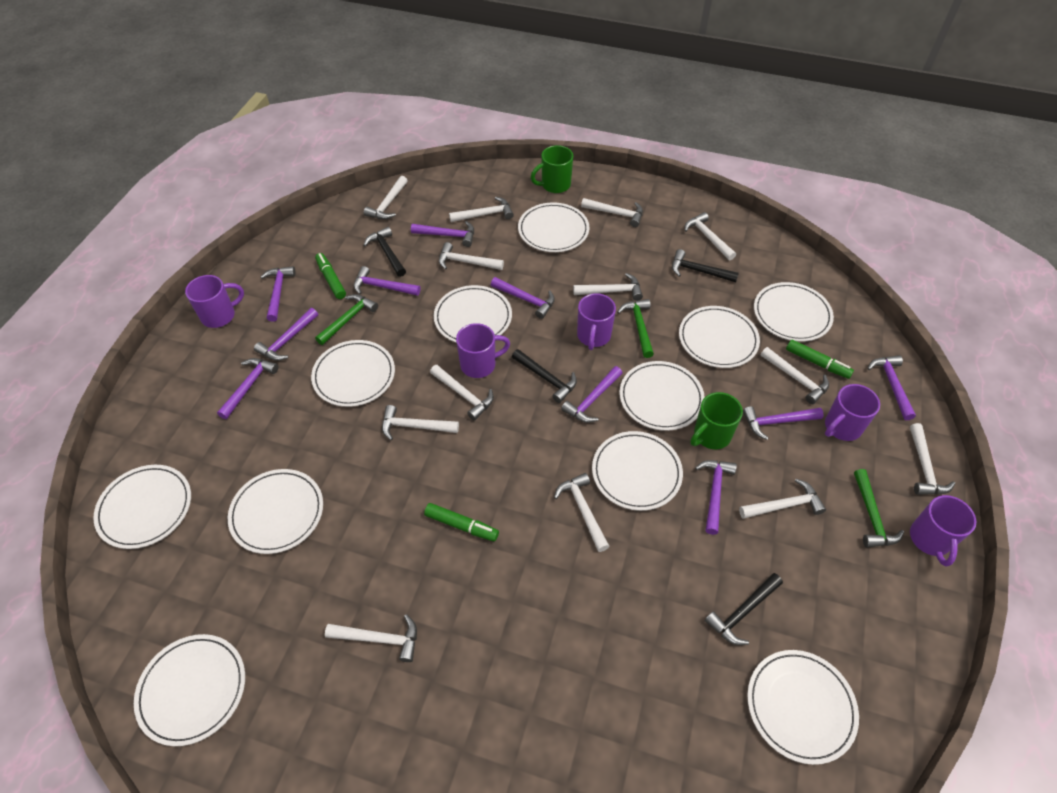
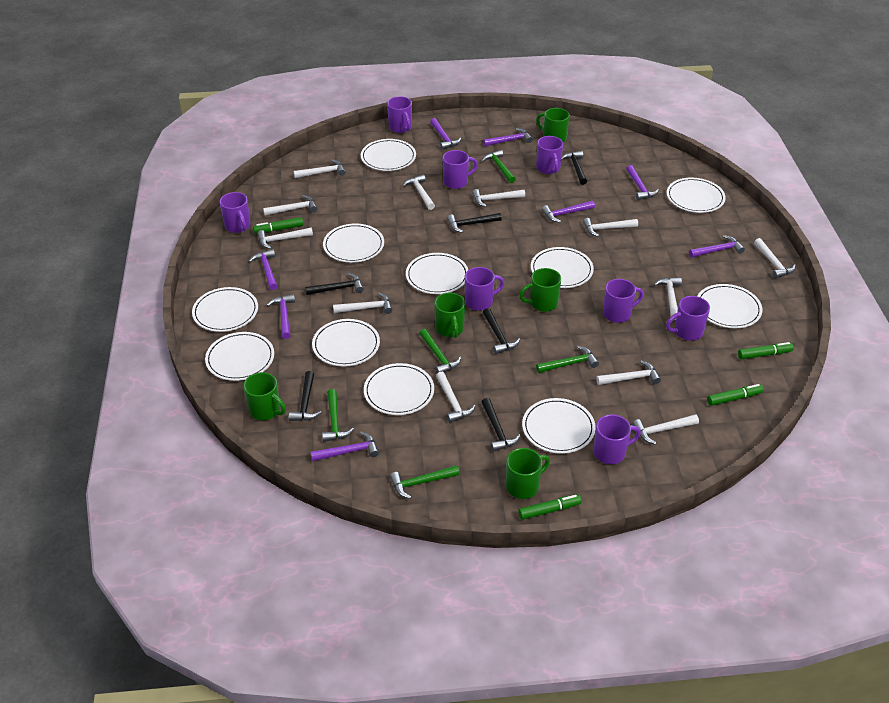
black hammer: 4 -> 6
green hammer: 3 -> 5
green marker: 3 -> 4
green mug: 2 -> 5
purple hammer: 10 -> 8
purple mug: 5 -> 8
white hammer: 13 -> 12

